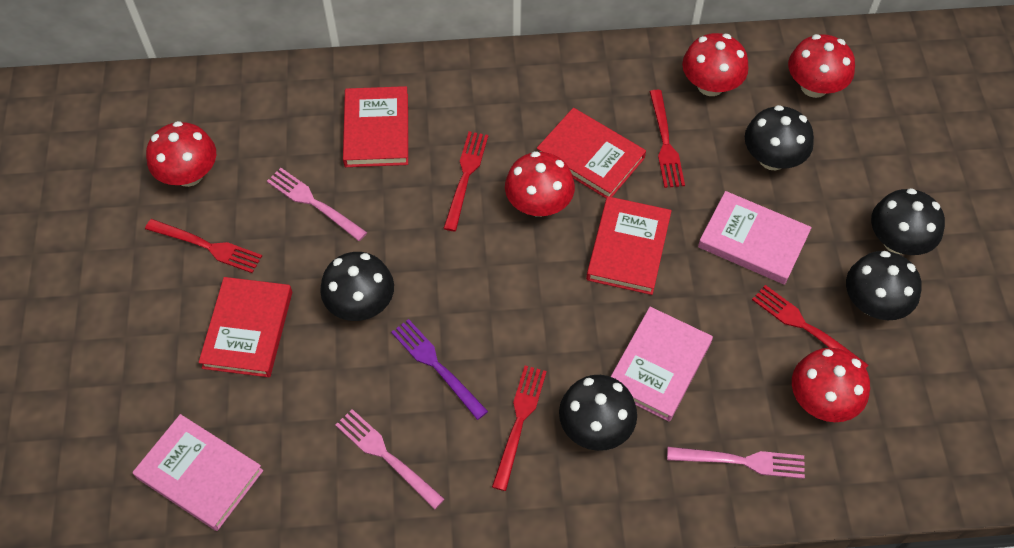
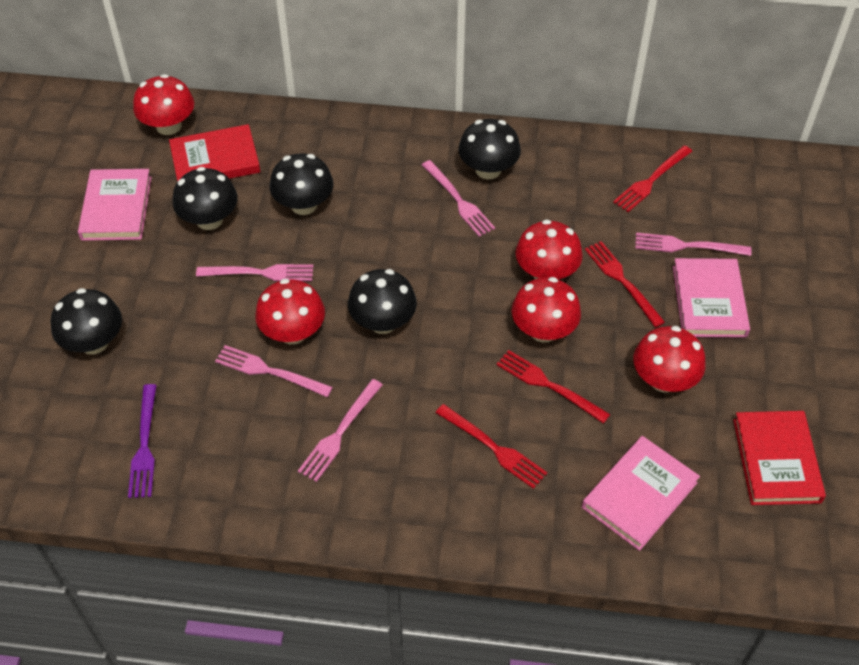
pink fork: 3 -> 5
red book: 4 -> 2
red fork: 5 -> 4

